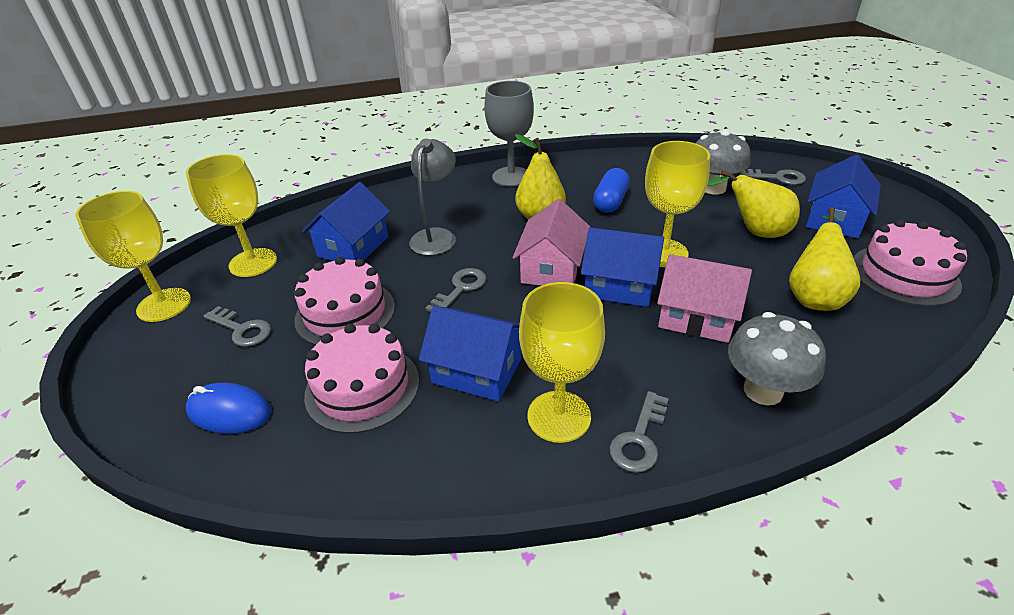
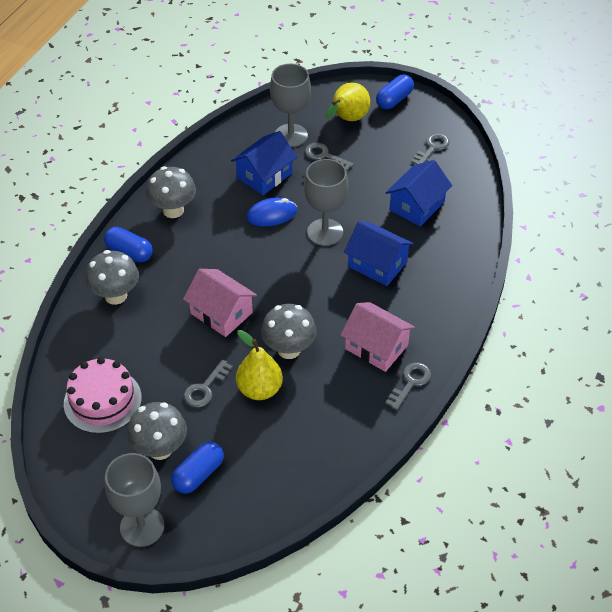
blue capsule: 1 -> 3
blue house: 4 -> 3
grey goblet: 1 -> 3
grey lamp: 1 -> 0
grey mushroom: 2 -> 4
pink cake: 3 -> 1
yellow goblet: 4 -> 0
yellow pear: 3 -> 2

